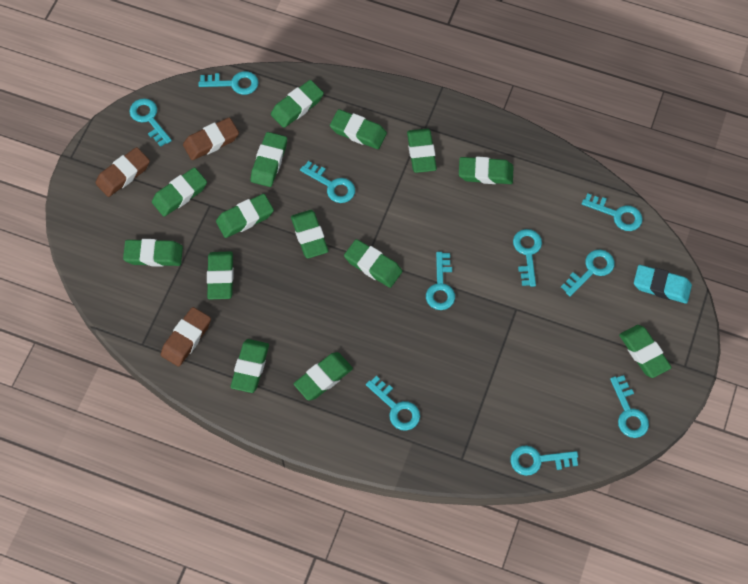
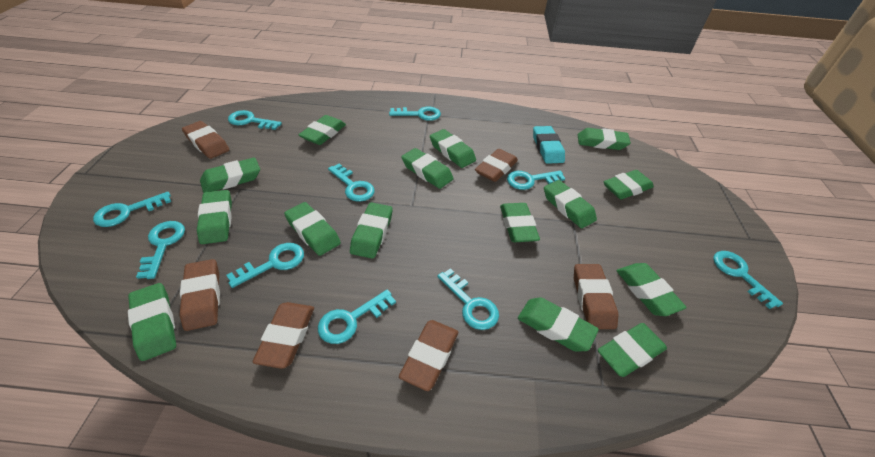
brown eraser: 3 -> 6
green eraser: 14 -> 15

